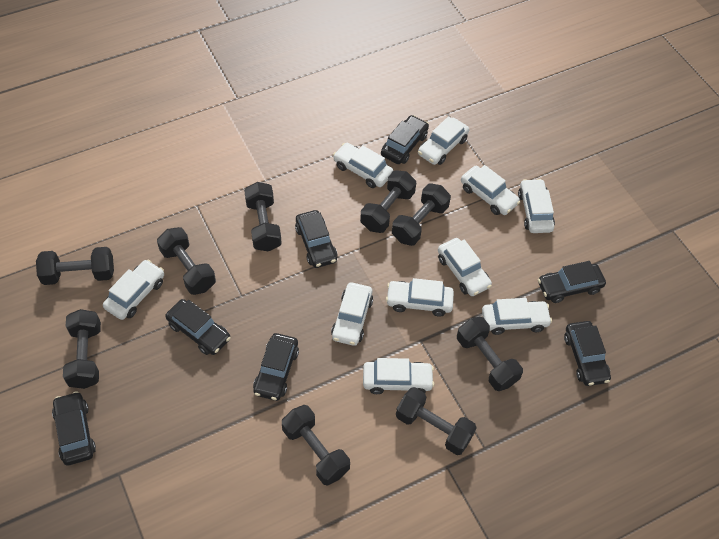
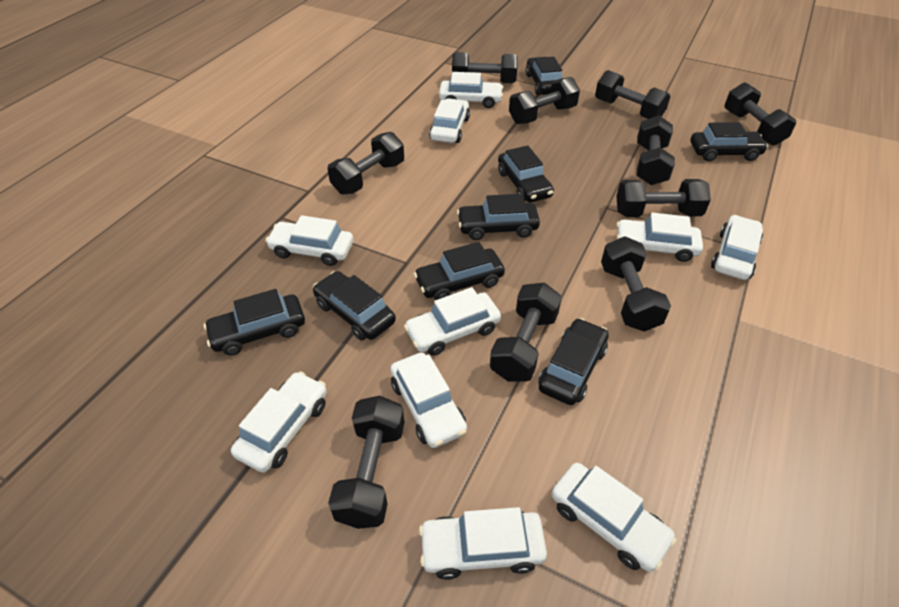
black car: 7 -> 8
black dumbbell: 9 -> 10

